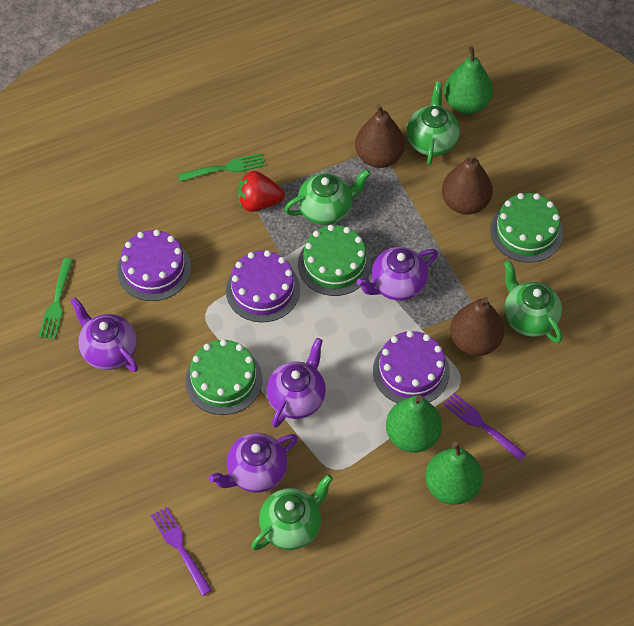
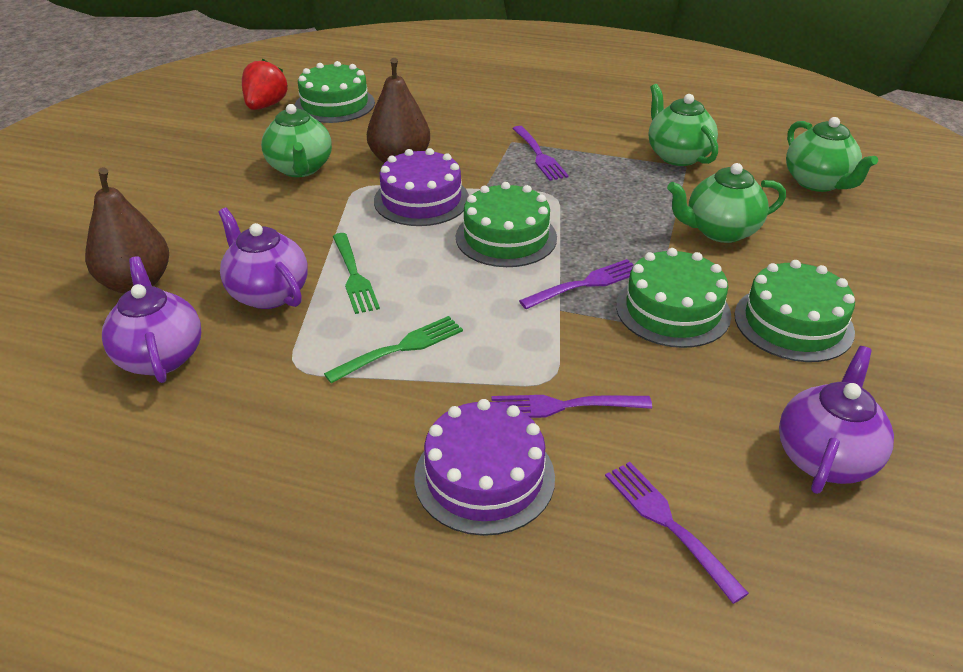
brown pear: 3 -> 2
green cake: 3 -> 4
green pear: 3 -> 0
purple cake: 3 -> 2
purple fork: 2 -> 4
purple teapot: 4 -> 3

